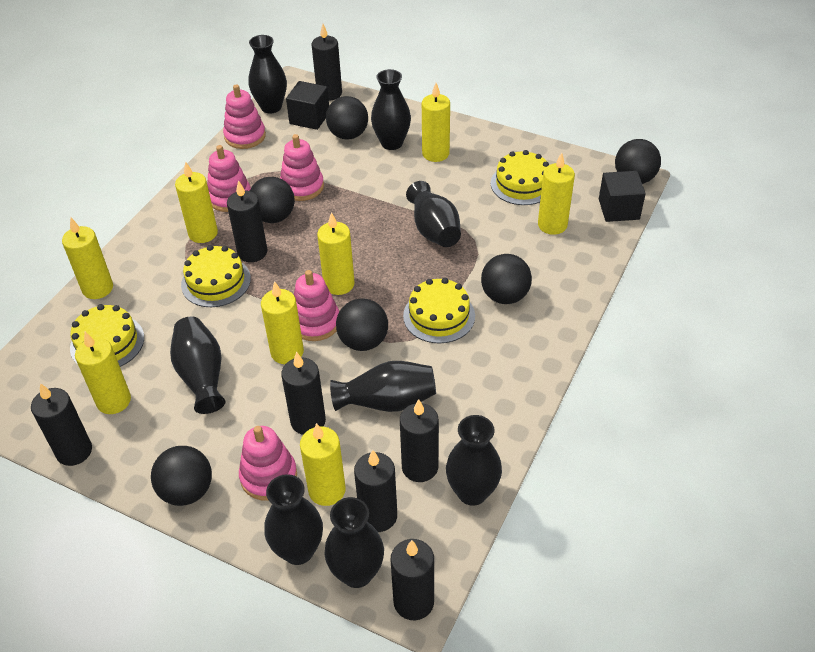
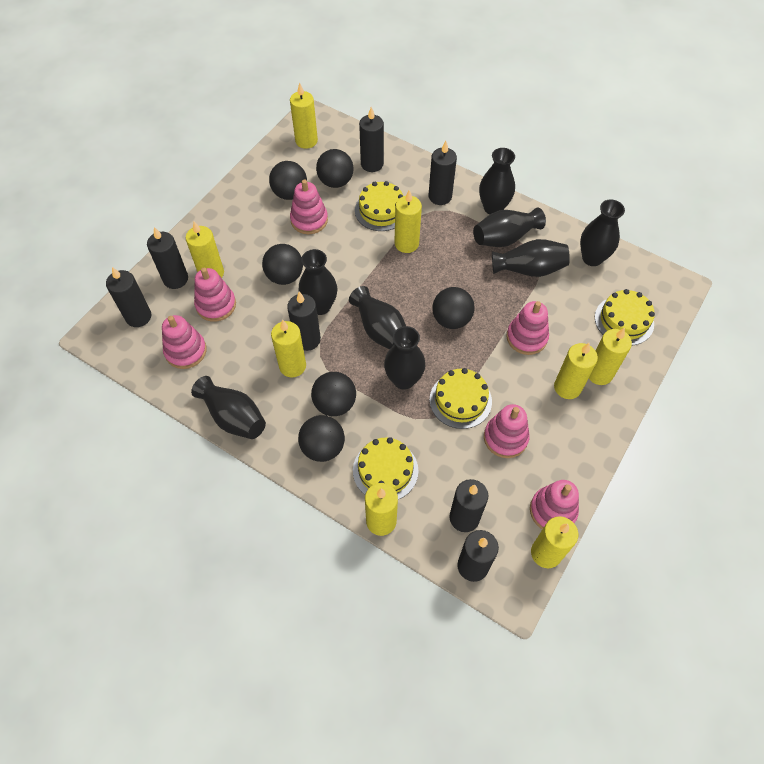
black cube: 2 -> 0
pink stacking toy: 5 -> 6

